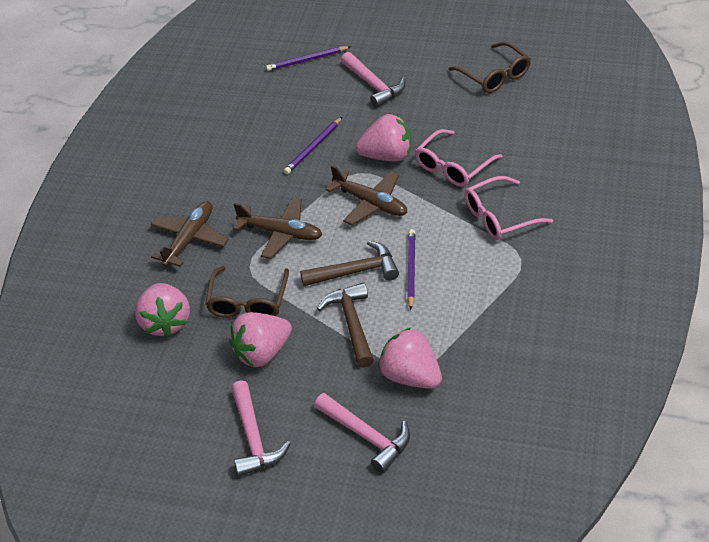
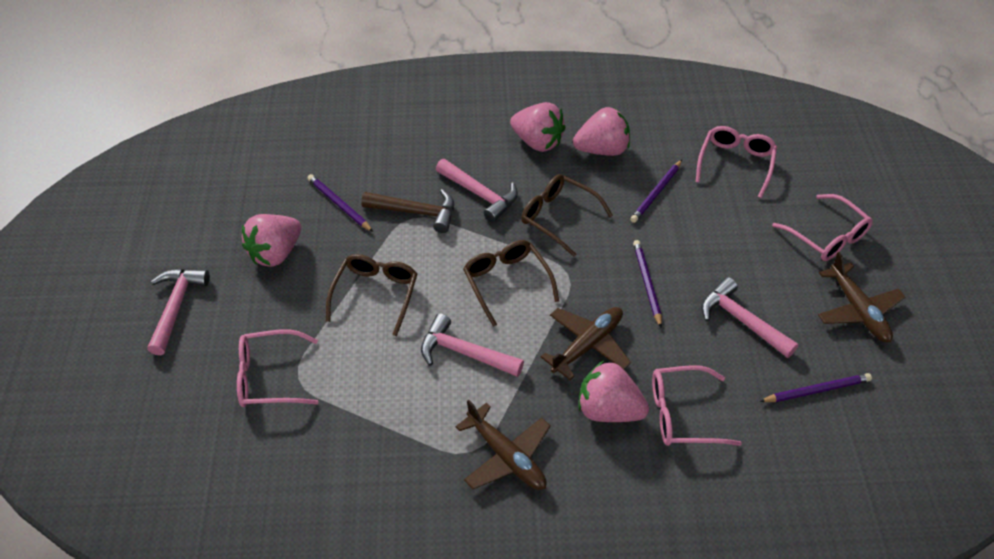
brown glasses: 2 -> 3
brown hammer: 2 -> 1
pink glasses: 2 -> 4
pink hammer: 3 -> 4
purple pencil: 3 -> 4

